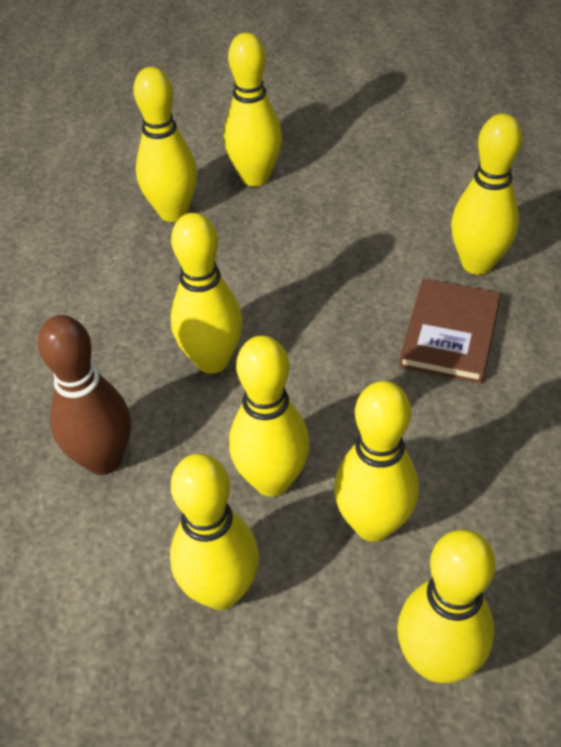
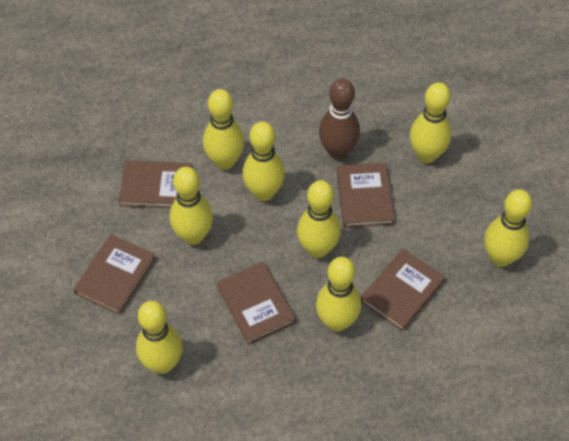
brown book: 1 -> 5

